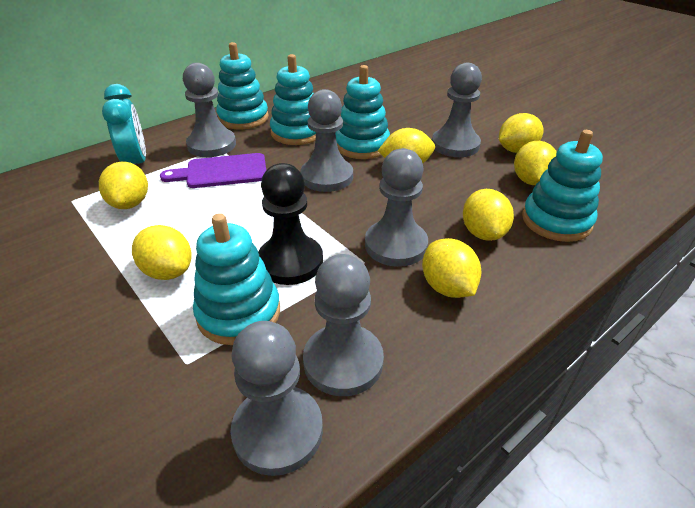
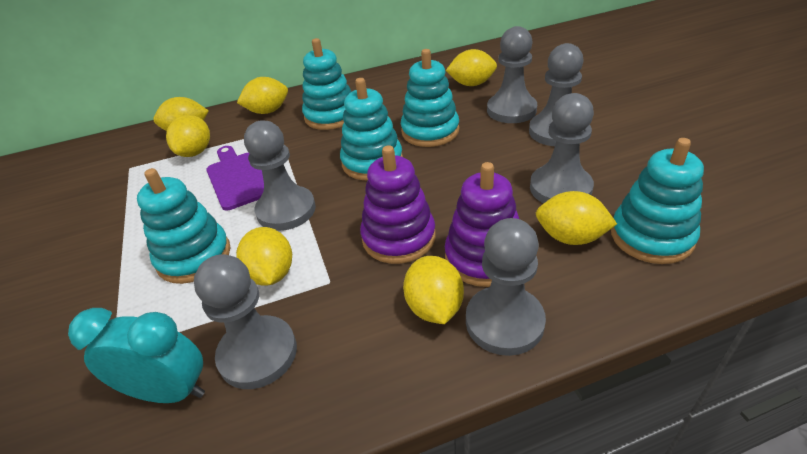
black pawn: 1 -> 0
purple stacking toy: 0 -> 2

